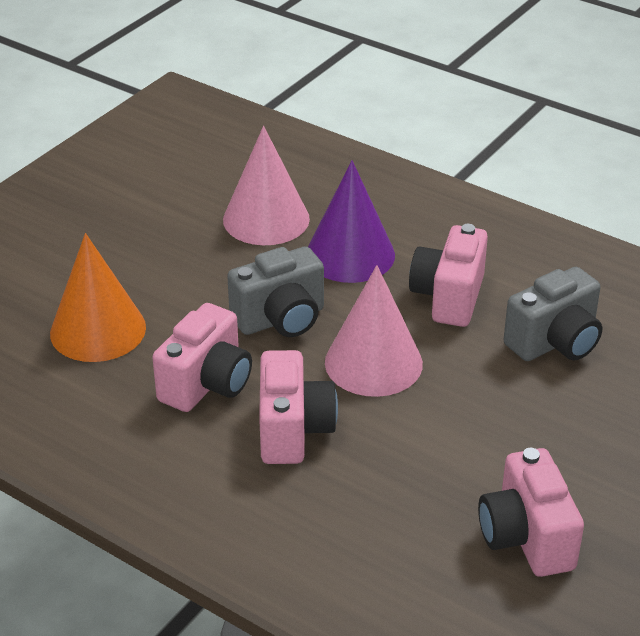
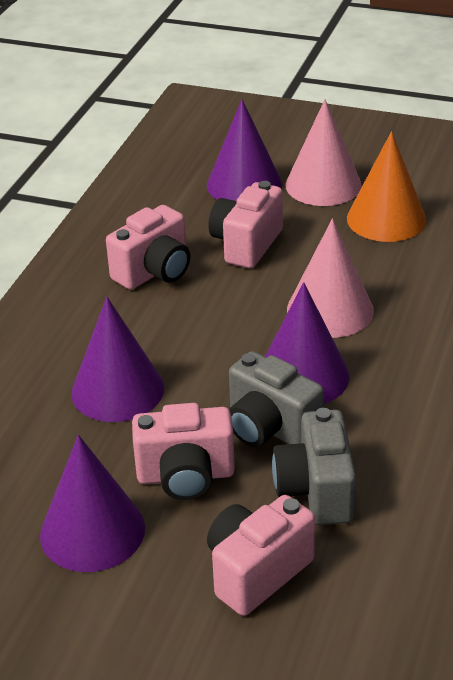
purple cone: 1 -> 4

